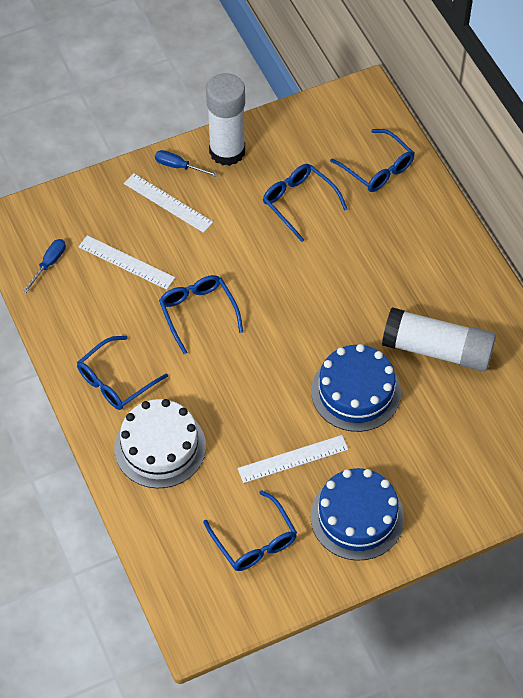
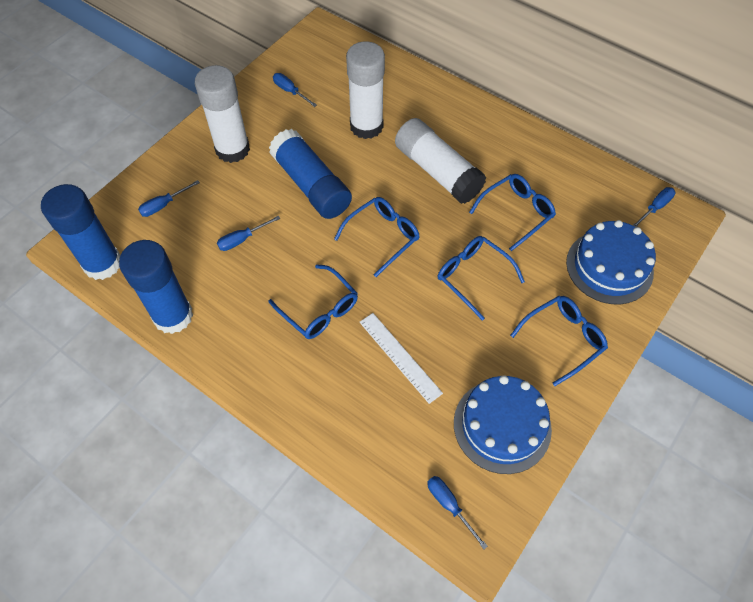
blue glue stick: 0 -> 3
blue screwdriver: 2 -> 5
white cake: 1 -> 0
white glue stick: 2 -> 3
white ruler: 3 -> 1

